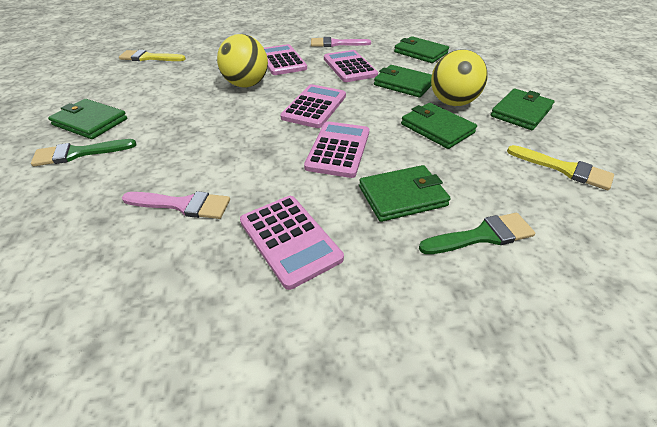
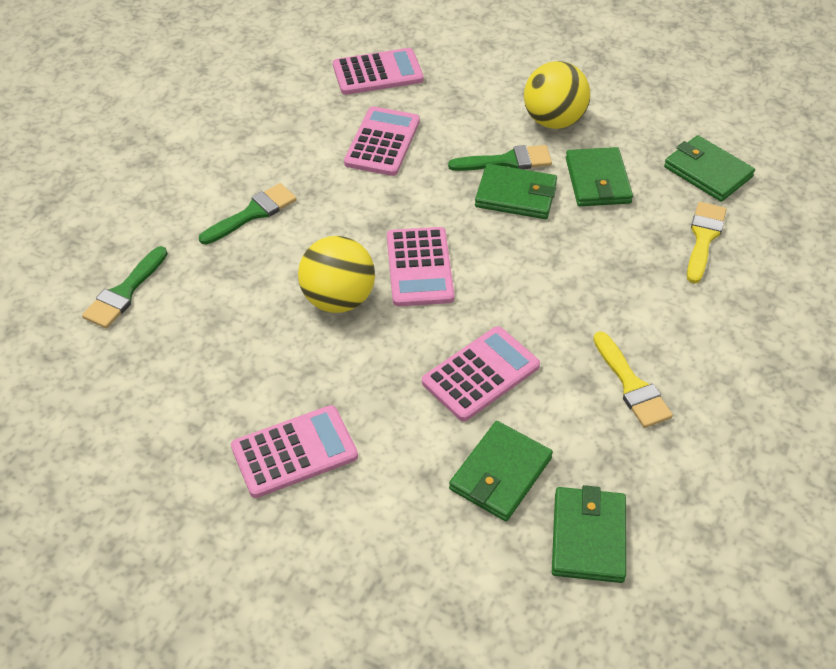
green brush: 2 -> 3
green wallet: 6 -> 5
pink brush: 2 -> 0

